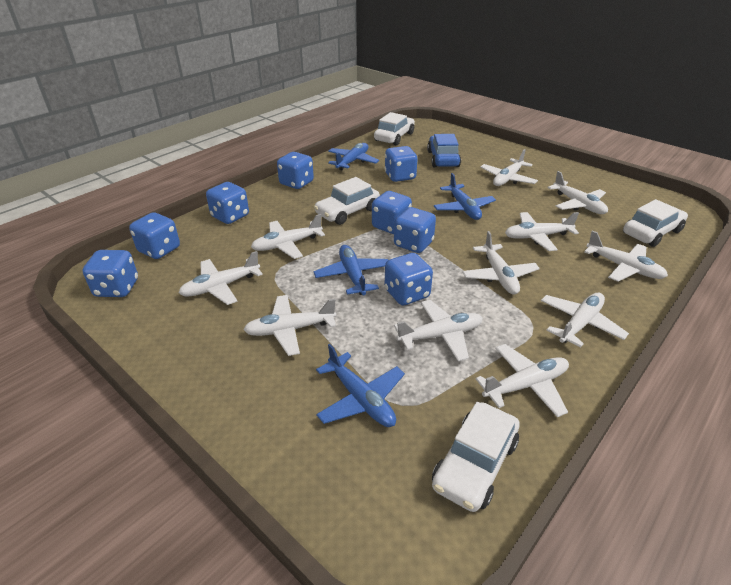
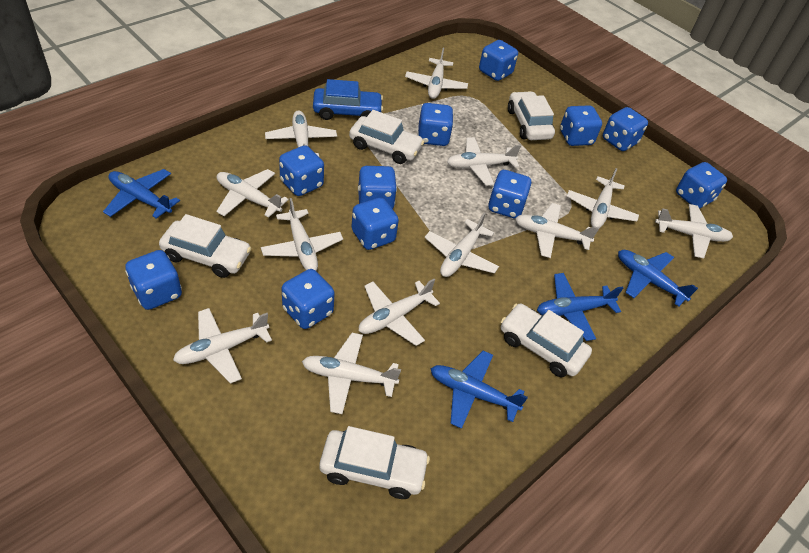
blue dice: 8 -> 11
white car: 4 -> 5
white plane: 11 -> 12

